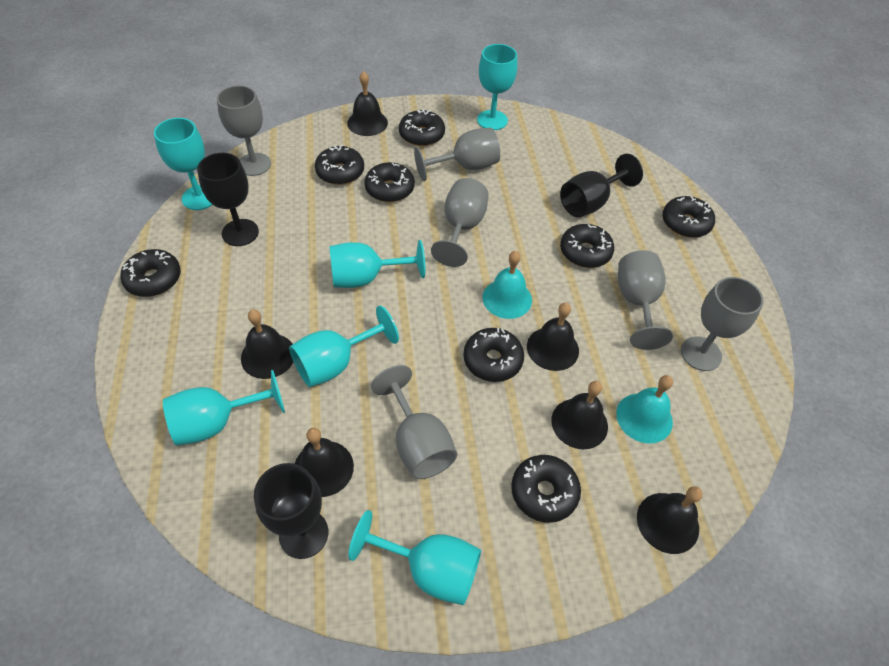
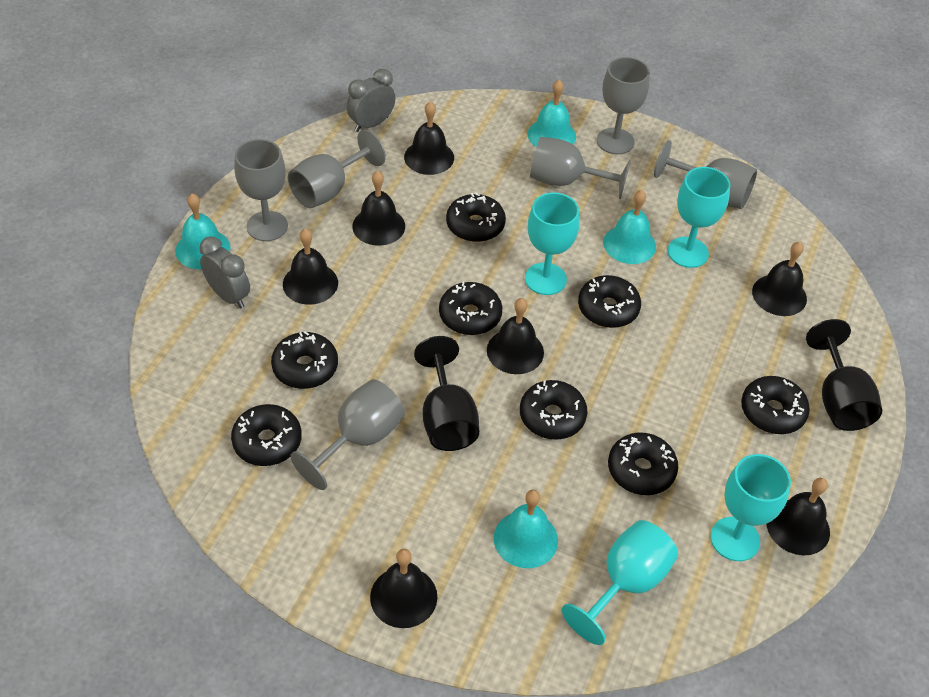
black bell: 6 -> 7
black goblet: 3 -> 2
grey clock: 0 -> 2
turquoise bell: 2 -> 4
turquoise goblet: 6 -> 4

